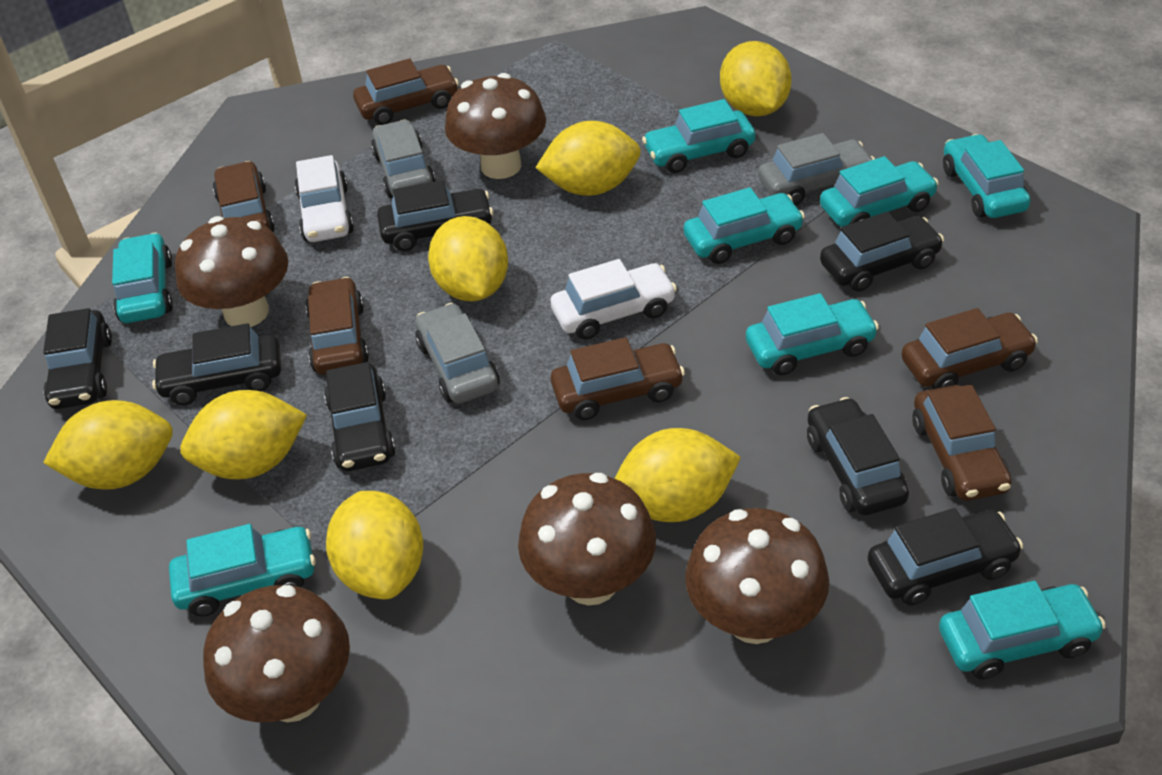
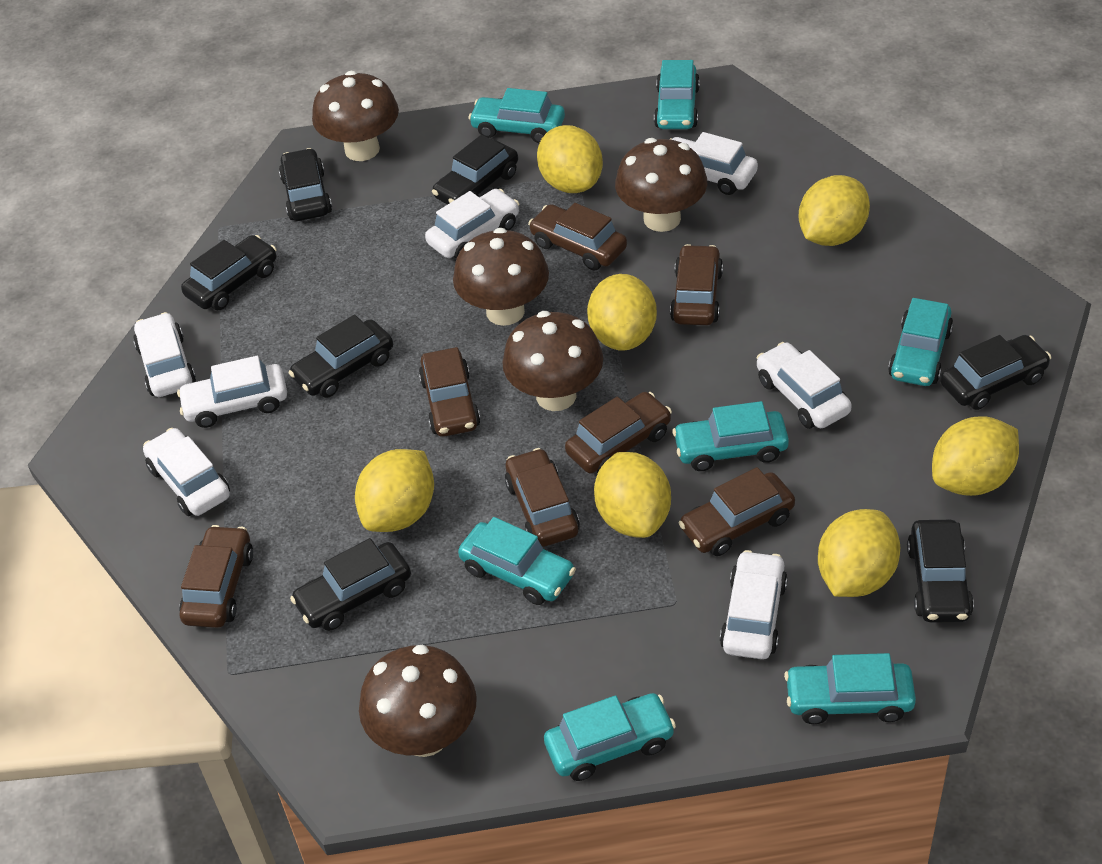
brown car: 6 -> 7
grey car: 3 -> 0
turquoise car: 8 -> 7
white car: 2 -> 7

